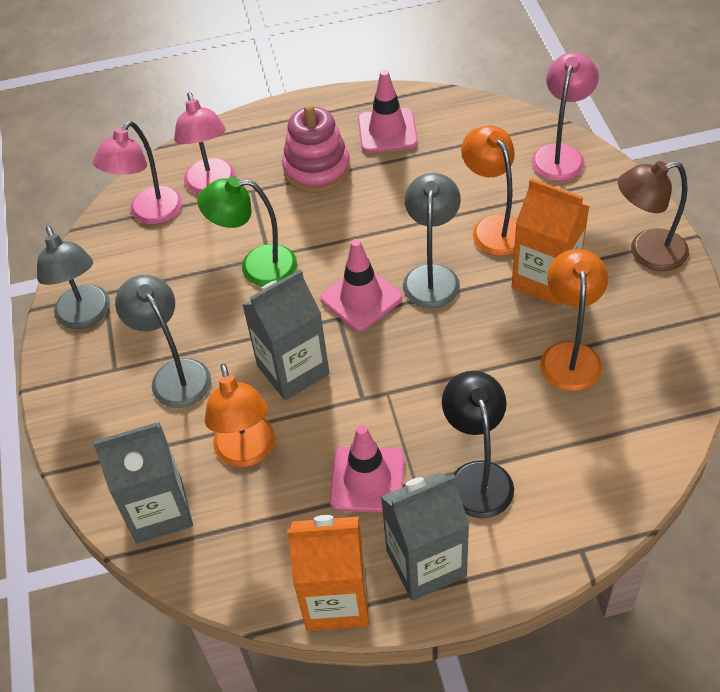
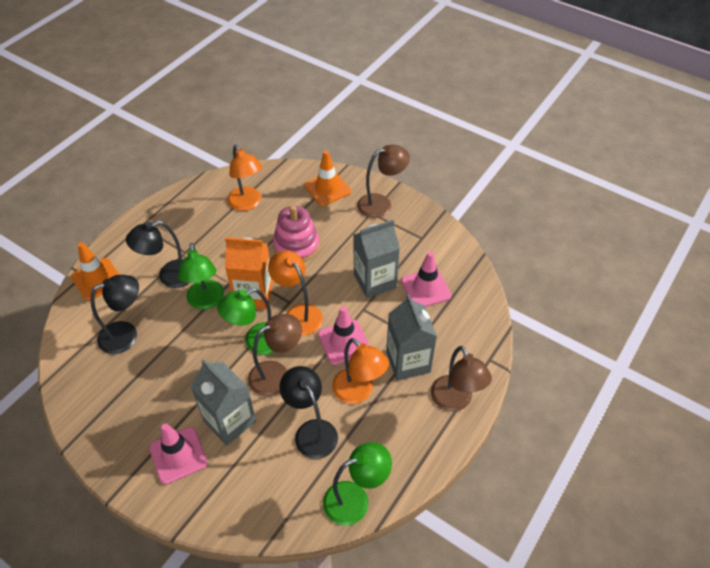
black lamp: 1 -> 3
brown lamp: 1 -> 3
green lamp: 1 -> 3
grey lamp: 3 -> 0
orange carton: 2 -> 1
orange traffic cone: 0 -> 2
pink lamp: 3 -> 0

